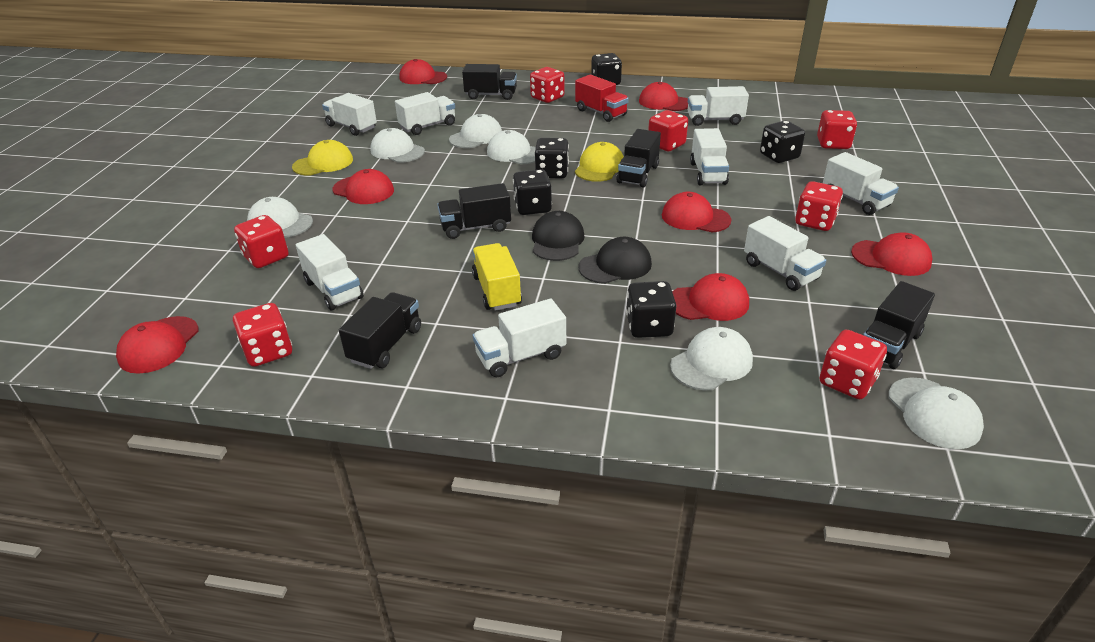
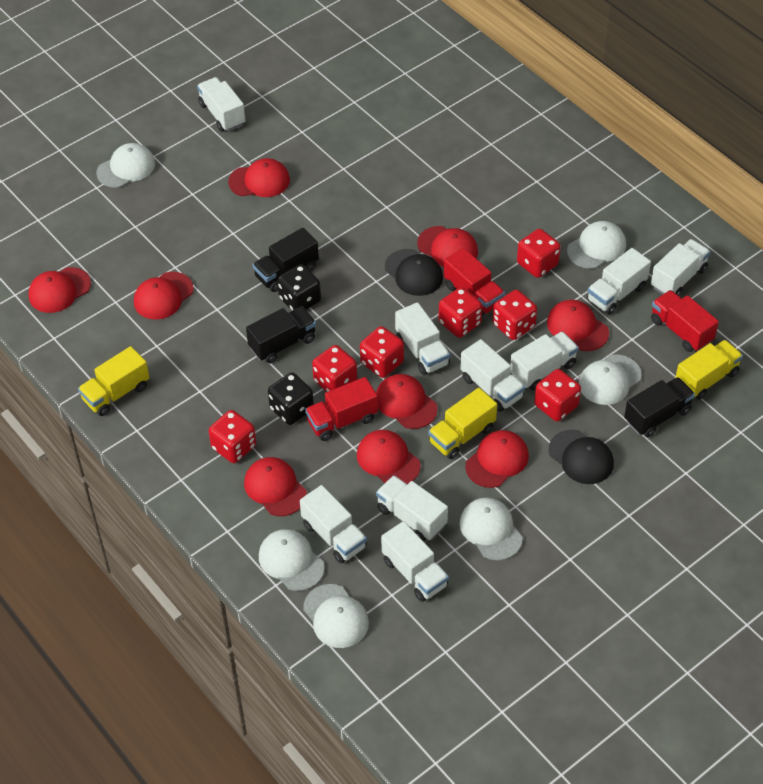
black dice: 5 -> 2
black truck: 5 -> 3
red cap: 7 -> 9
red truck: 1 -> 3
white truck: 8 -> 9
yellow cap: 2 -> 0
yellow truck: 1 -> 3

